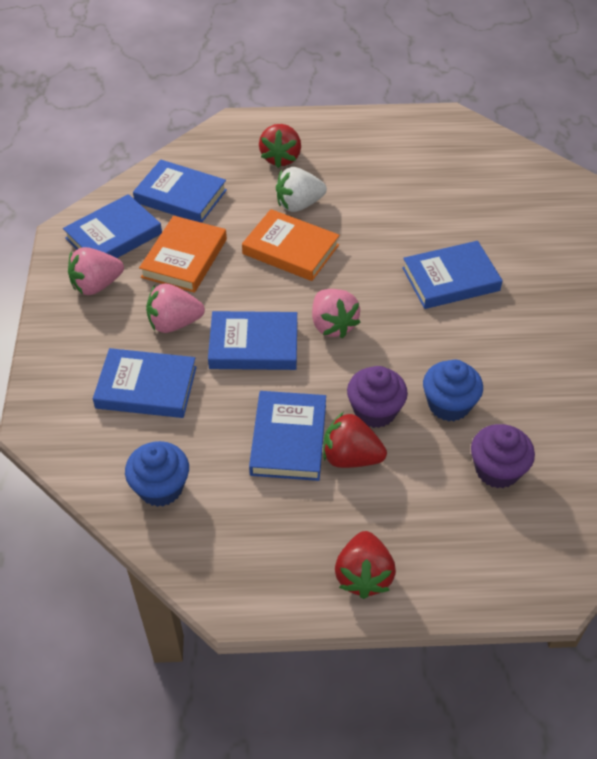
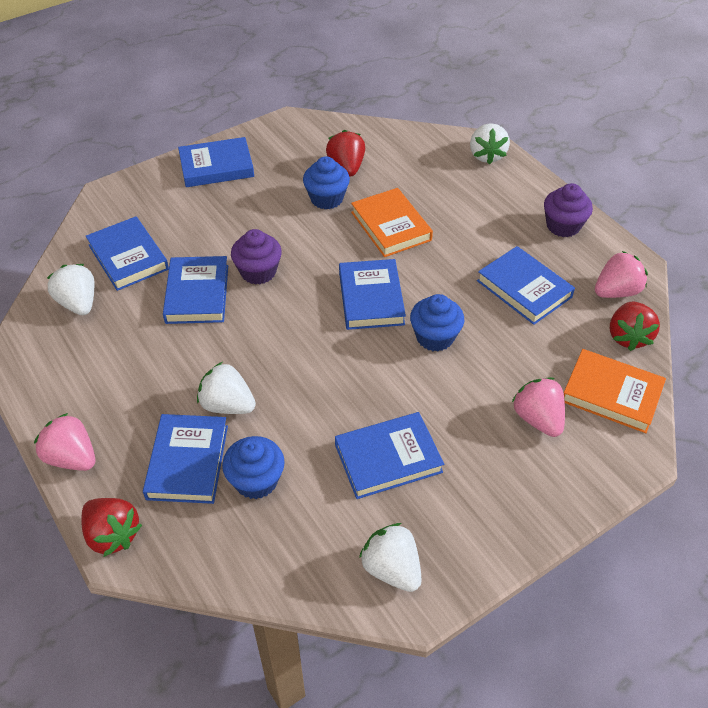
blue book: 6 -> 7
blue cupcake: 2 -> 3
white strawberry: 1 -> 4

